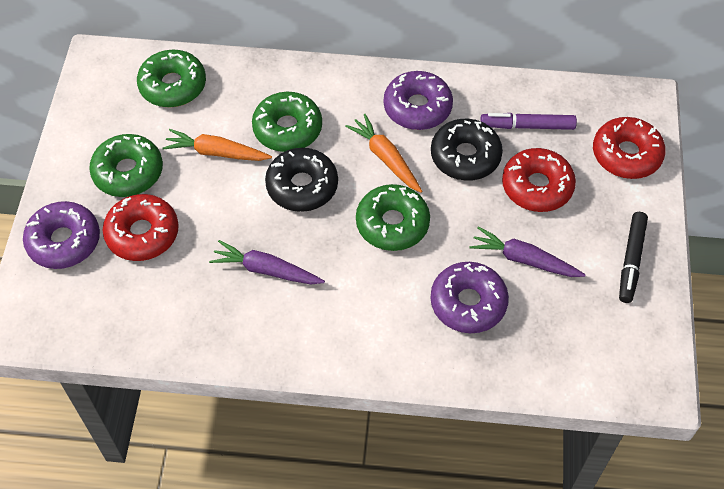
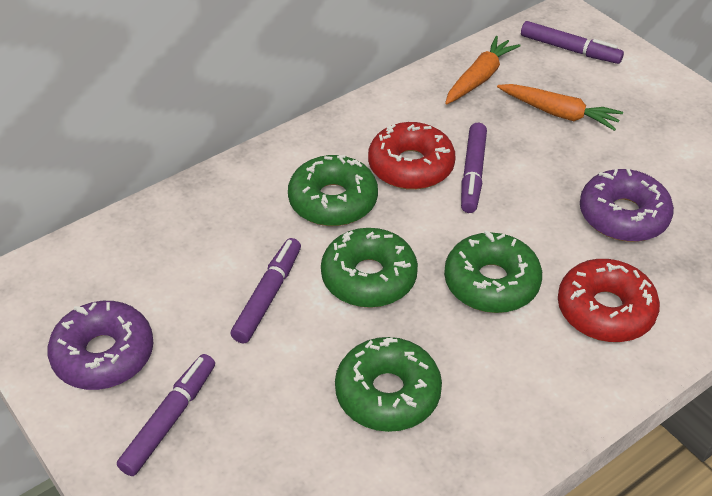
black donut: 2 -> 0
black marker: 1 -> 0
purple carrot: 2 -> 0
purple donut: 3 -> 2
purple marker: 1 -> 4
red donut: 3 -> 2

